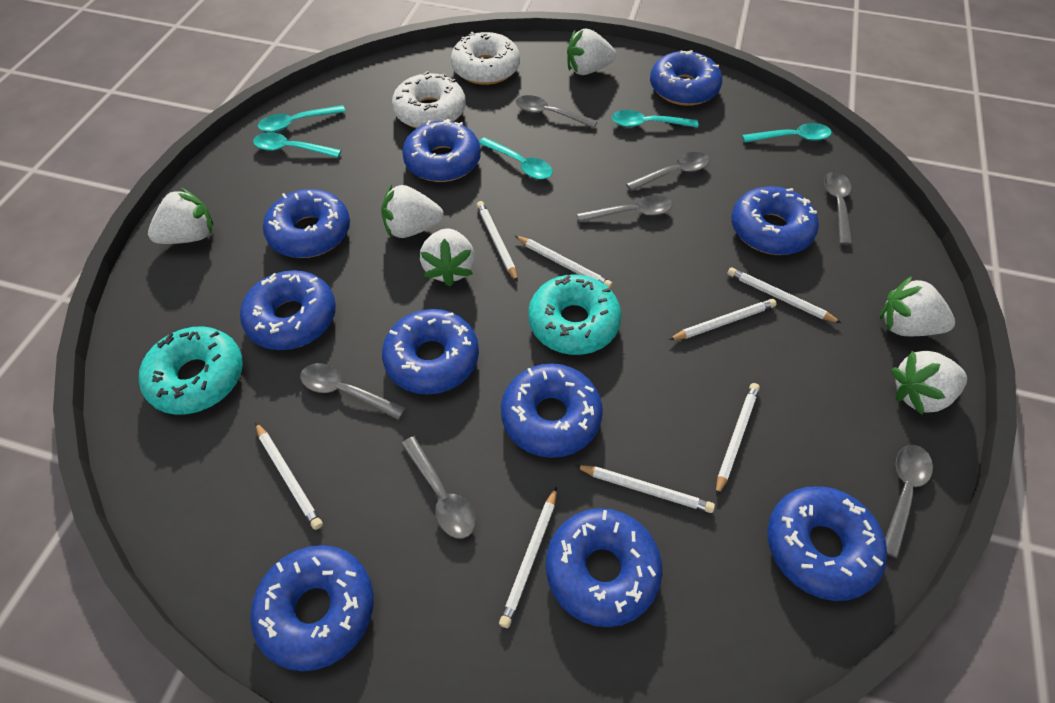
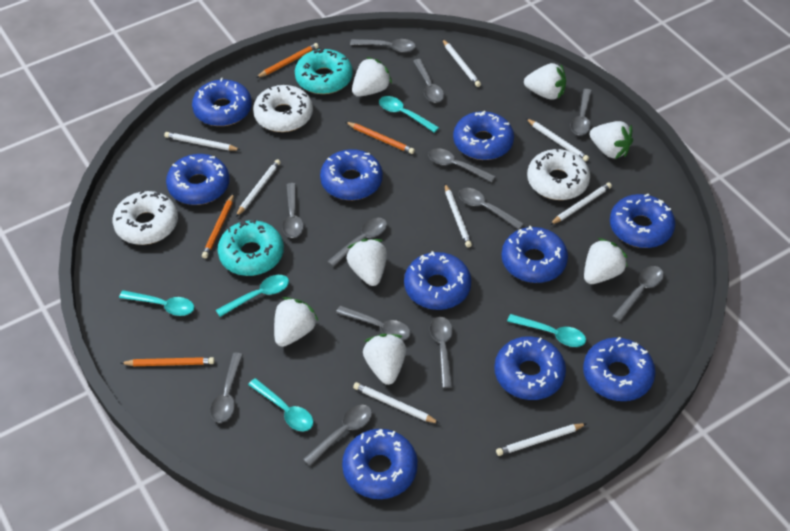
grey spoon: 7 -> 12
orange pencil: 0 -> 4
white donut: 2 -> 3
white strawberry: 6 -> 7

